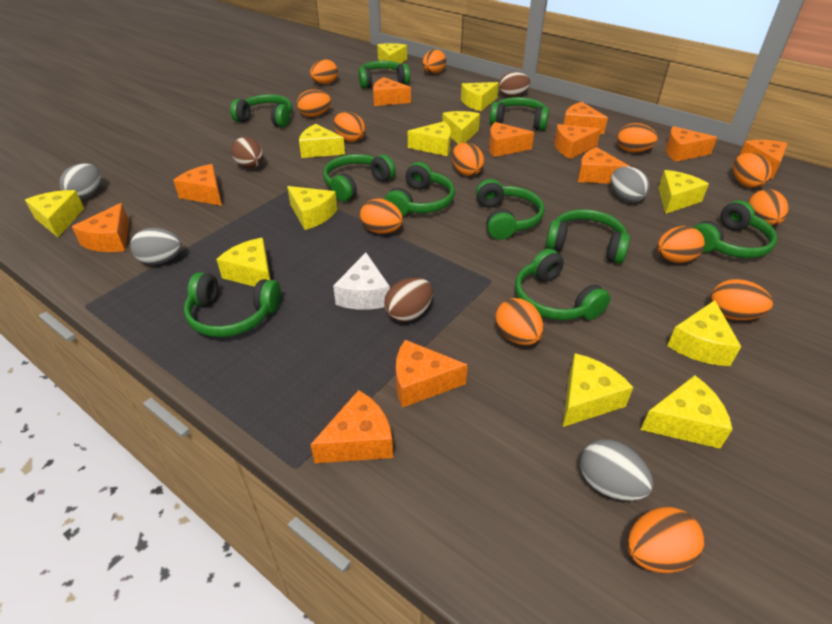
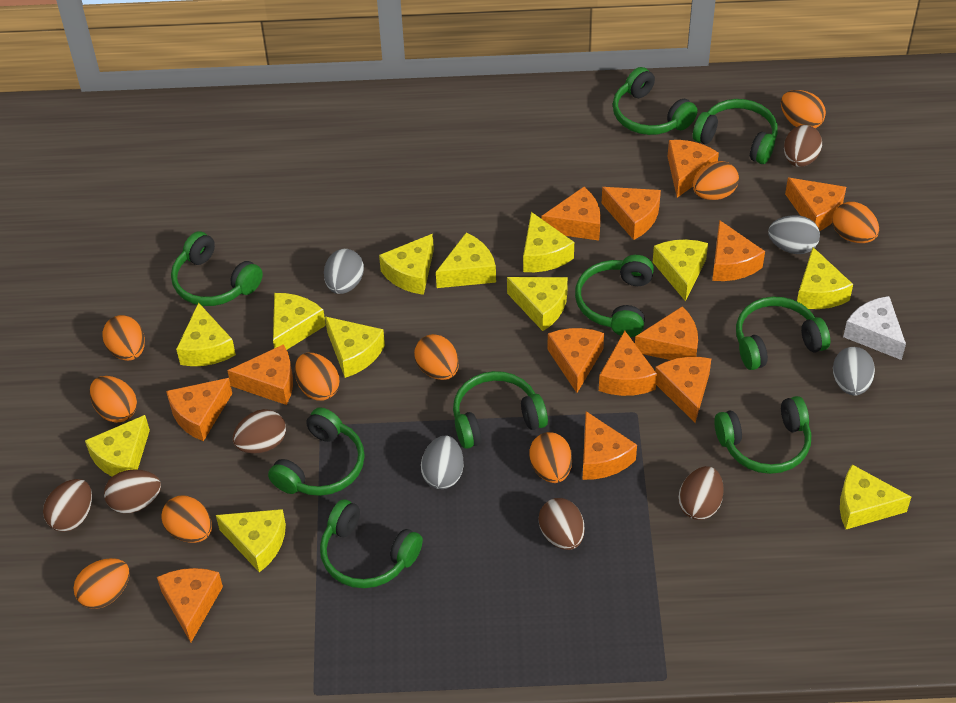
brown egg: 3 -> 6
green headphones: 10 -> 9
orange cheese: 11 -> 13
orange egg: 13 -> 10

